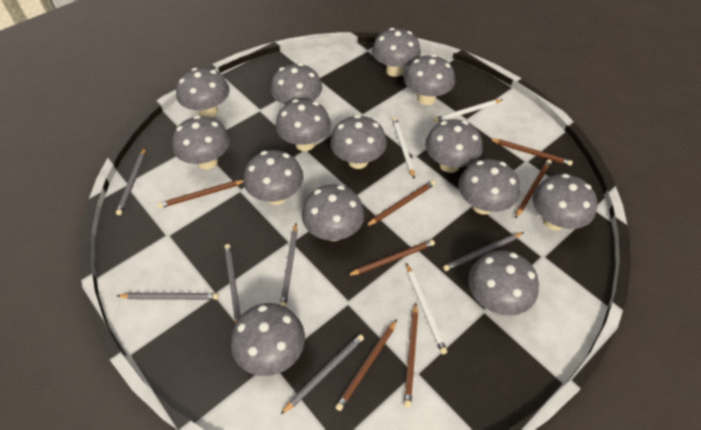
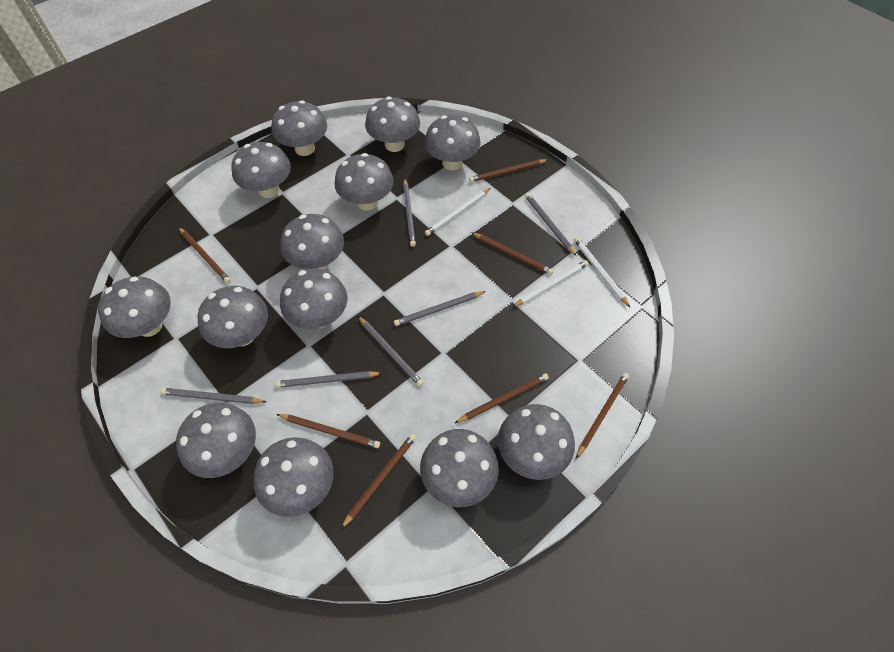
grey mushroom: 14 -> 13

